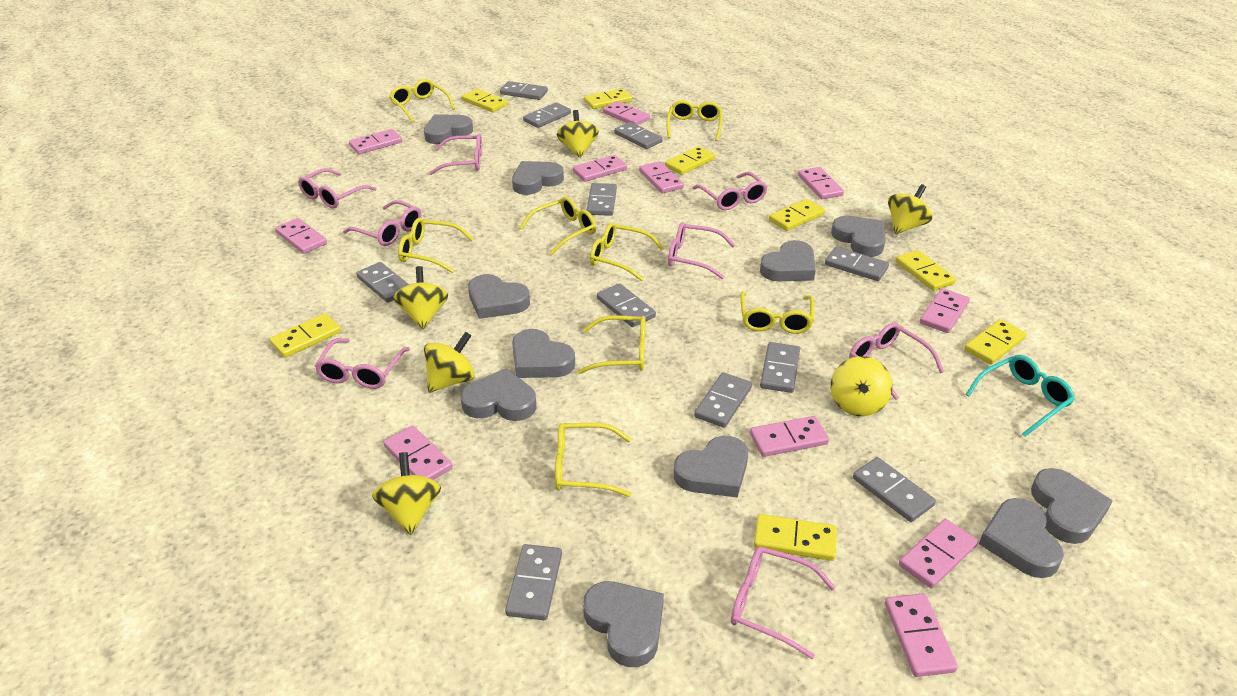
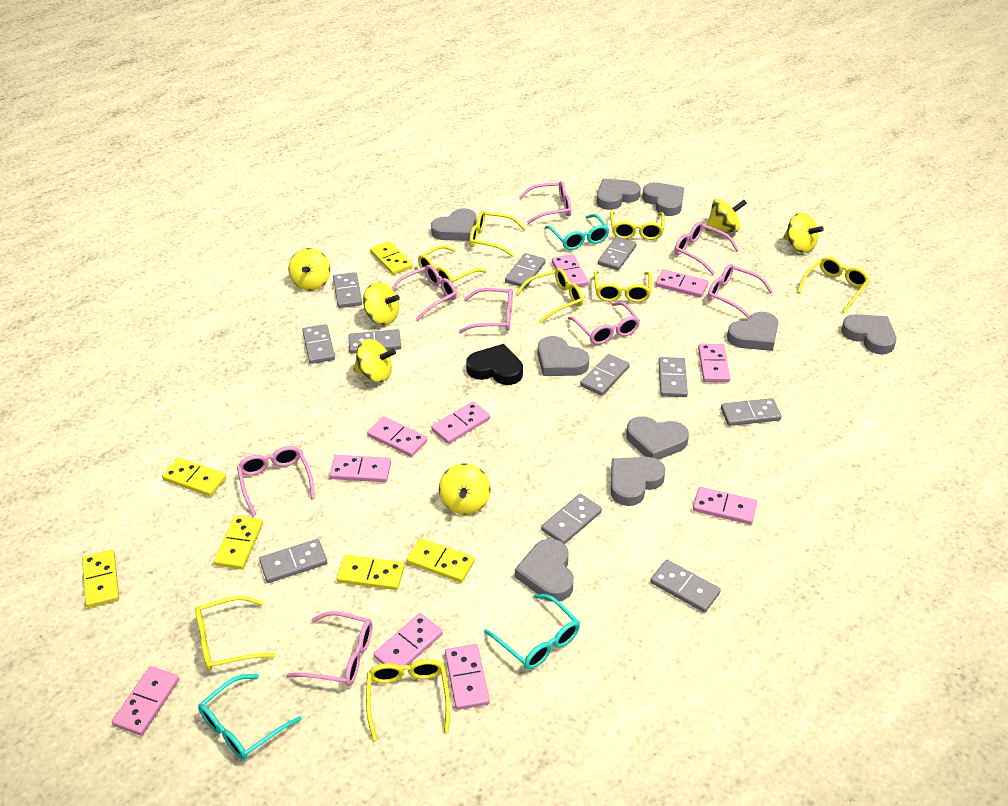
black heart: 0 -> 1
grey heart: 11 -> 9
pink domino: 11 -> 10
turquoise glasses: 1 -> 3
yellow domino: 8 -> 6

